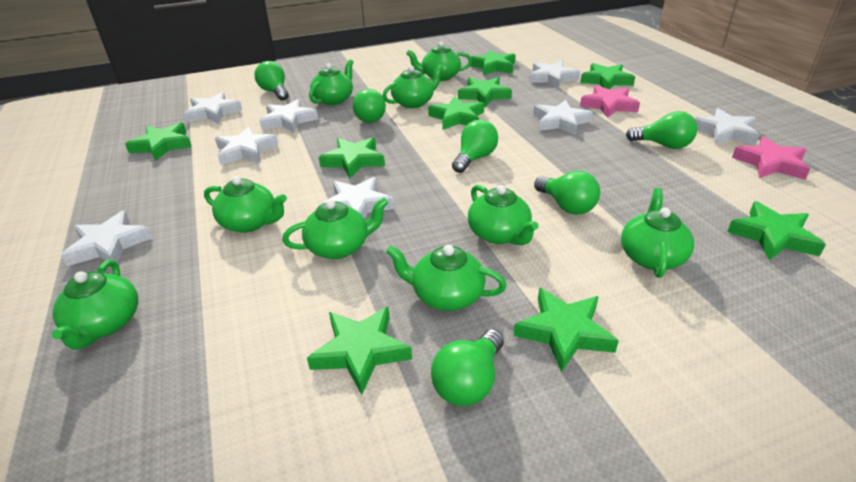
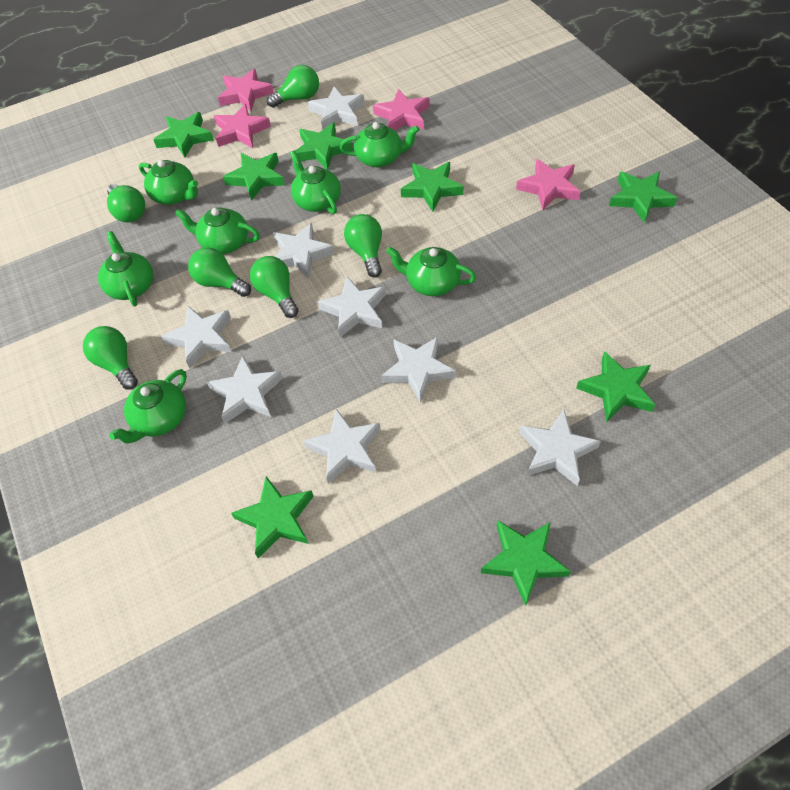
green star: 9 -> 8
green teapot: 9 -> 7
pink star: 2 -> 4

